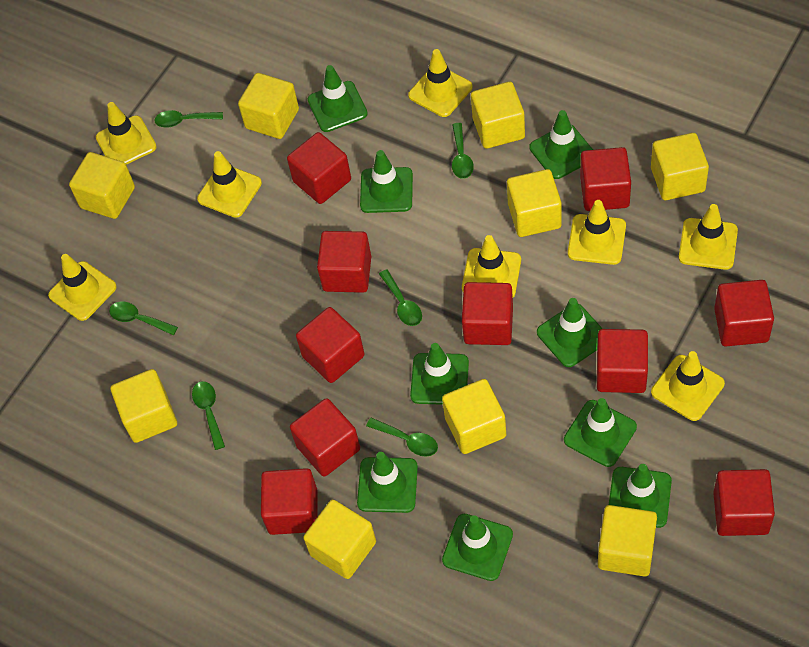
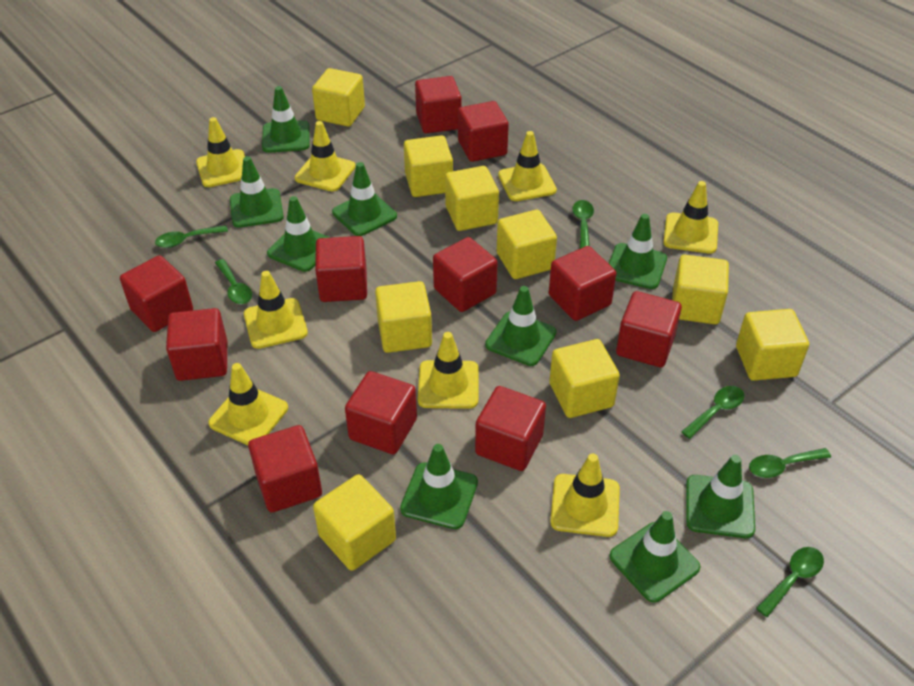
red cube: 10 -> 11

